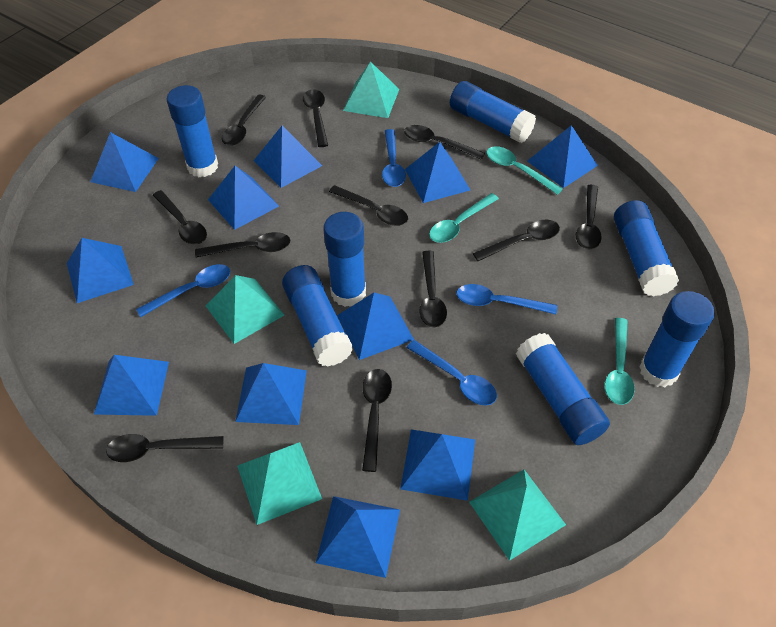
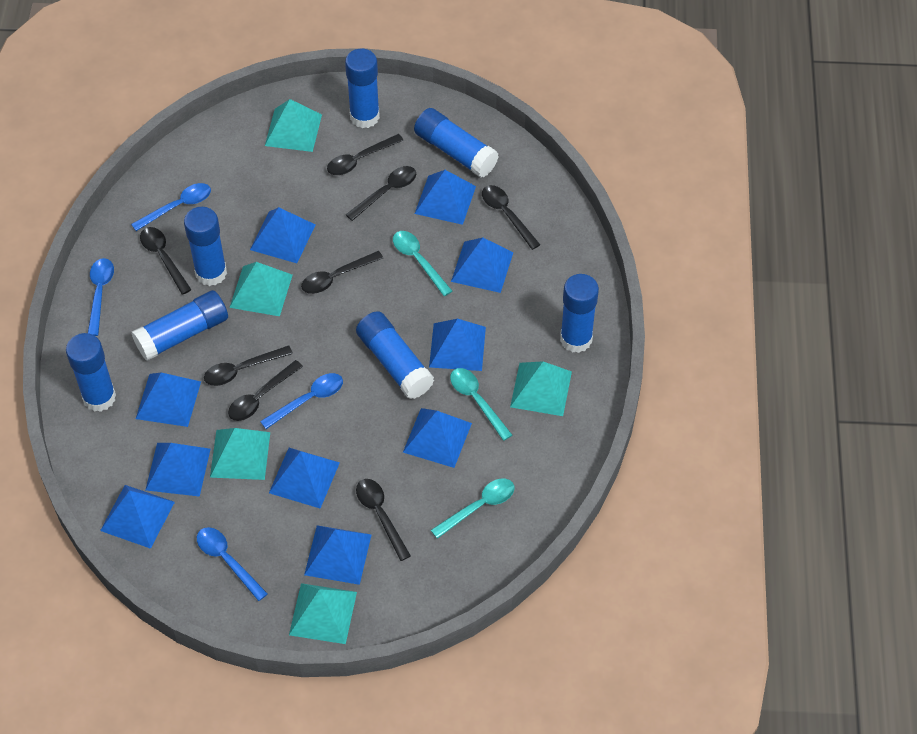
black spoon: 11 -> 8
blue pyramid: 11 -> 10
turquoise pyramid: 4 -> 5

